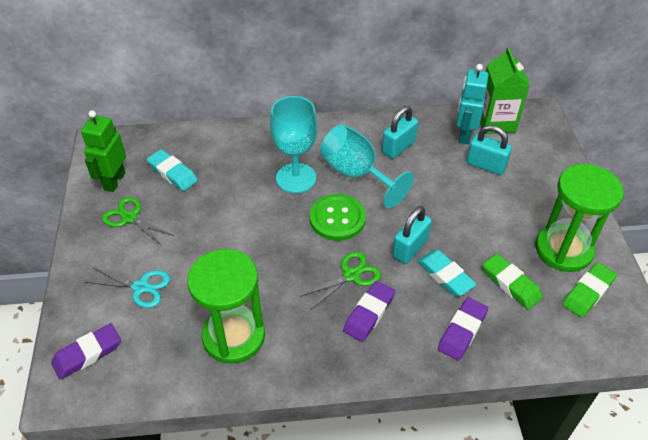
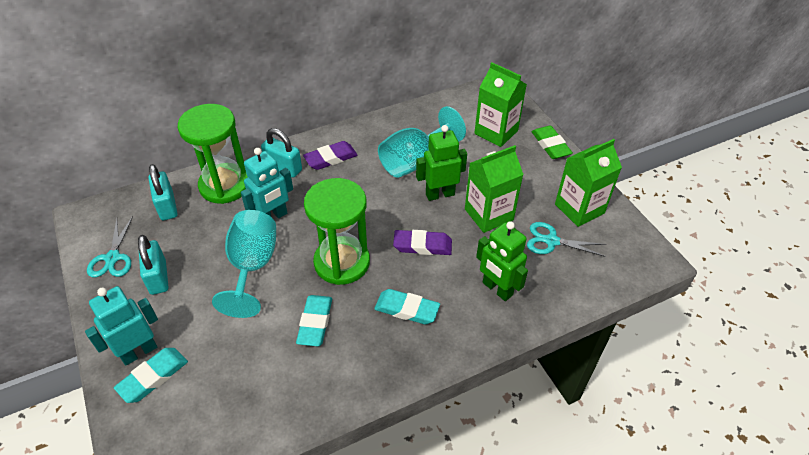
green button: 1 -> 0
green carton: 1 -> 3
green eraser: 2 -> 1
green robot: 1 -> 2
green scissors: 2 -> 0
purple eraser: 3 -> 2
turquoise eraser: 2 -> 3
turquoise robot: 1 -> 2
turquoise scissors: 1 -> 2

